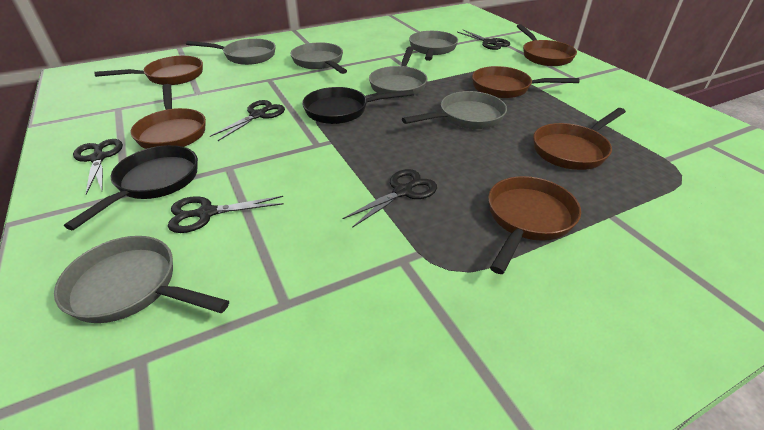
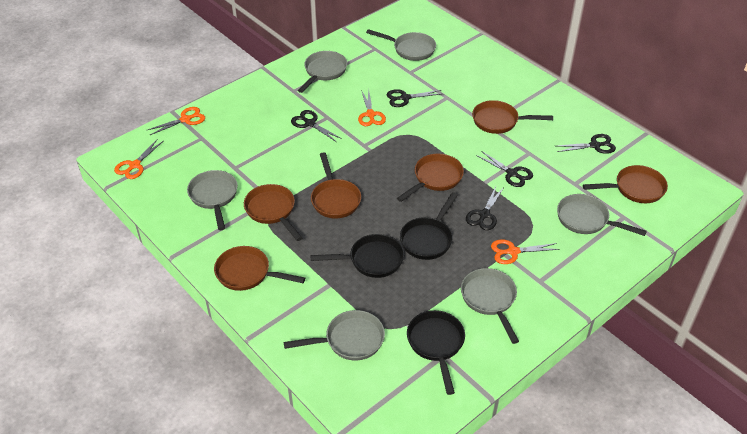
black pan: 2 -> 3
orange scissors: 0 -> 4

